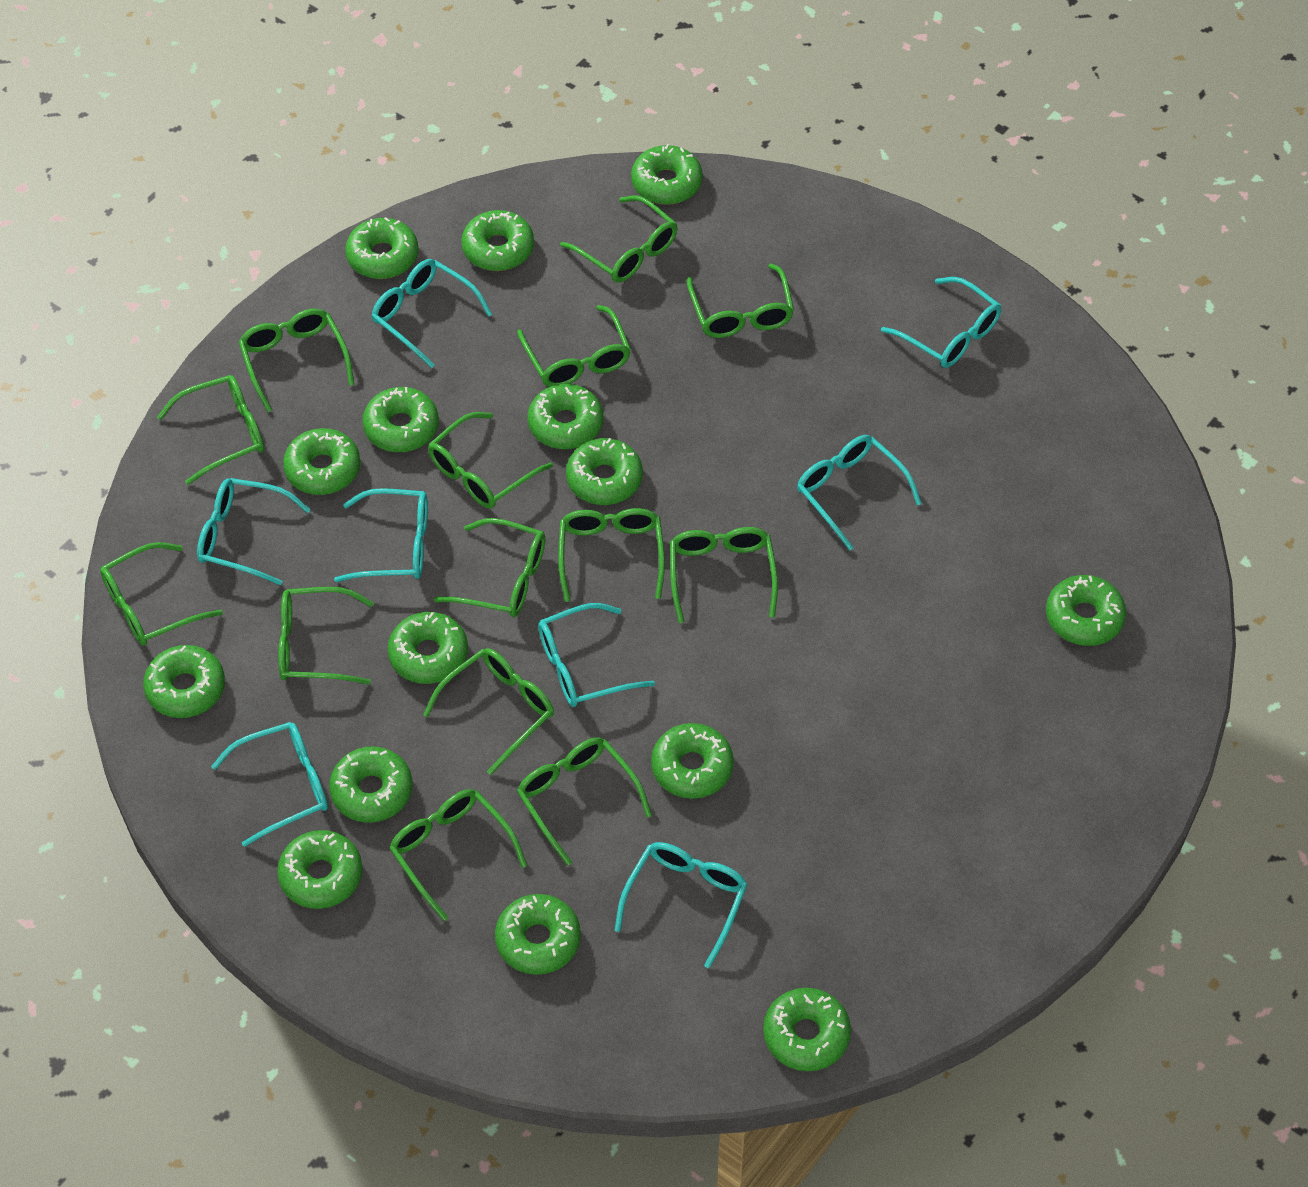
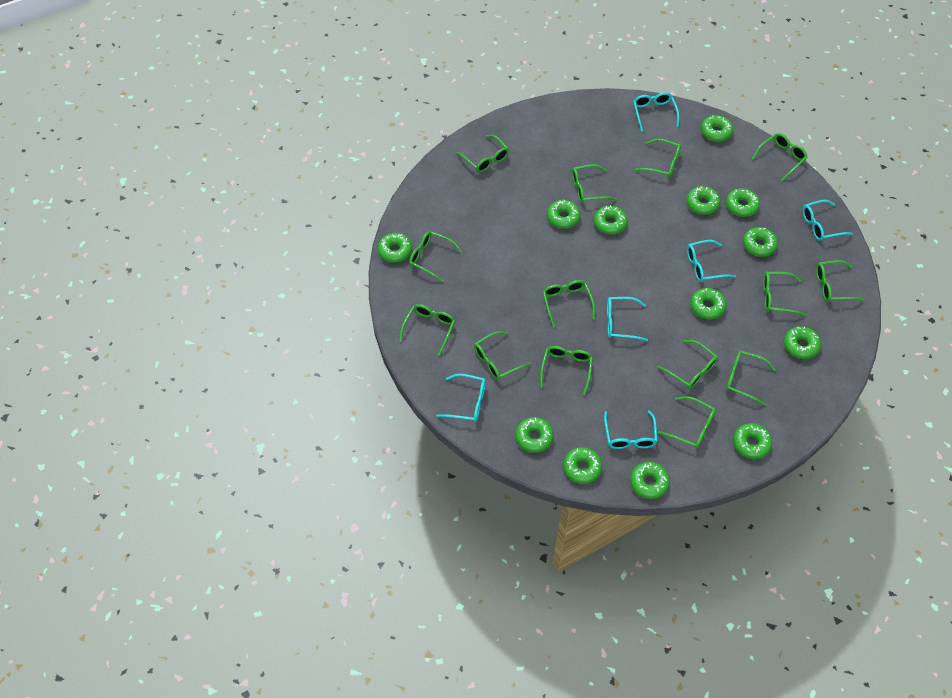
green donut: 15 -> 13
turquoise glasses: 8 -> 6

